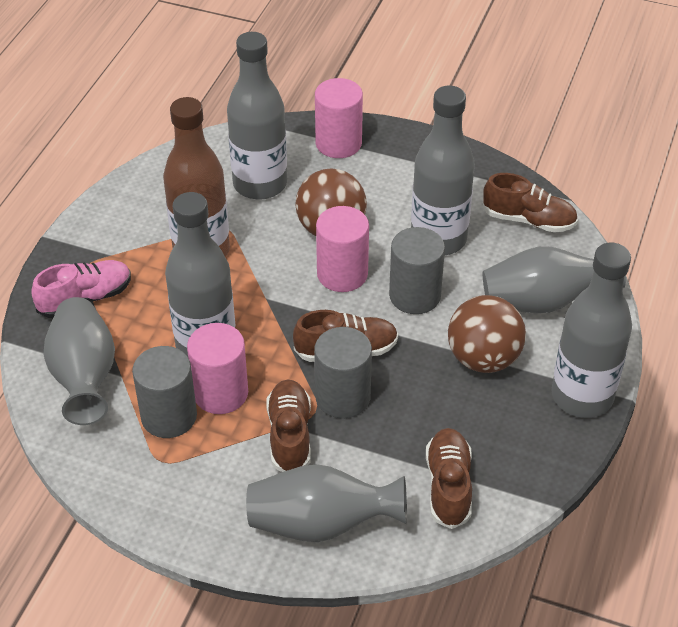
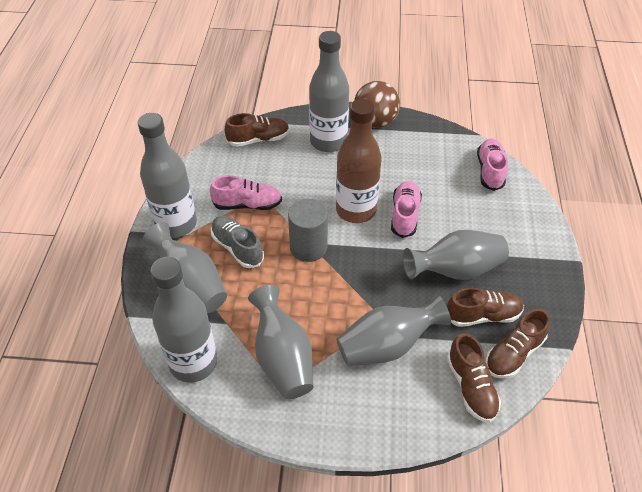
brown ball: 2 -> 1
grey bottle: 4 -> 3
grey cylinder: 3 -> 1
grey shoe: 0 -> 1
grey vase: 3 -> 4
pink cylinder: 3 -> 0
pink shoe: 1 -> 3

